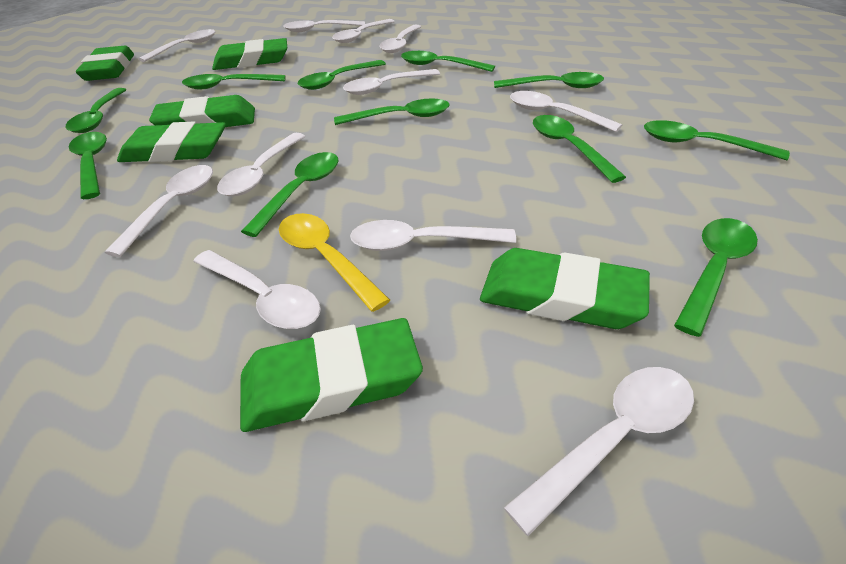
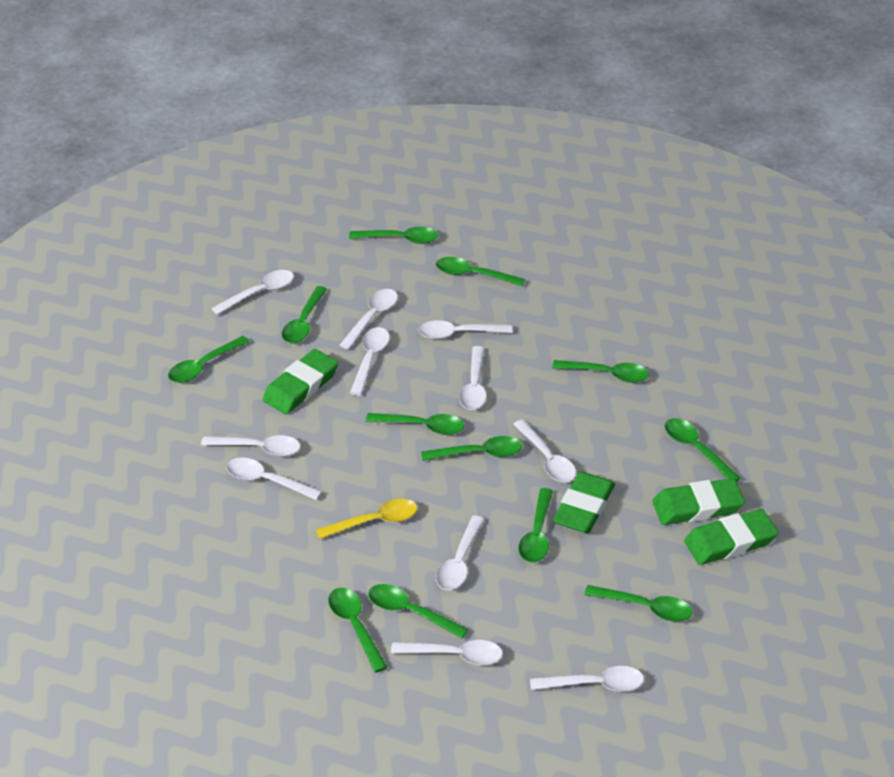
green eraser: 6 -> 4
green spoon: 11 -> 12

